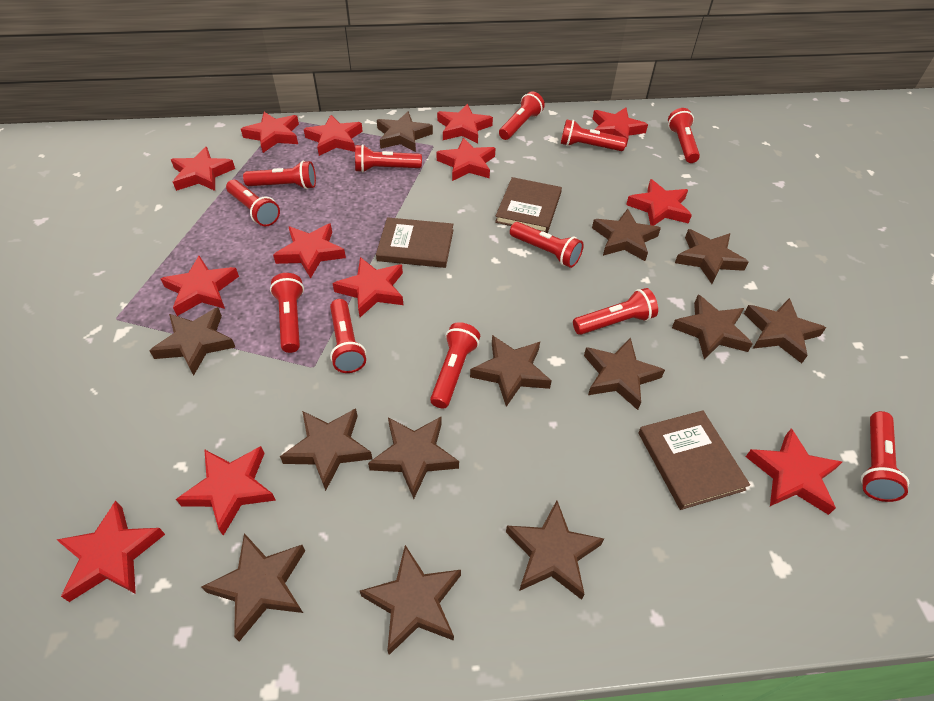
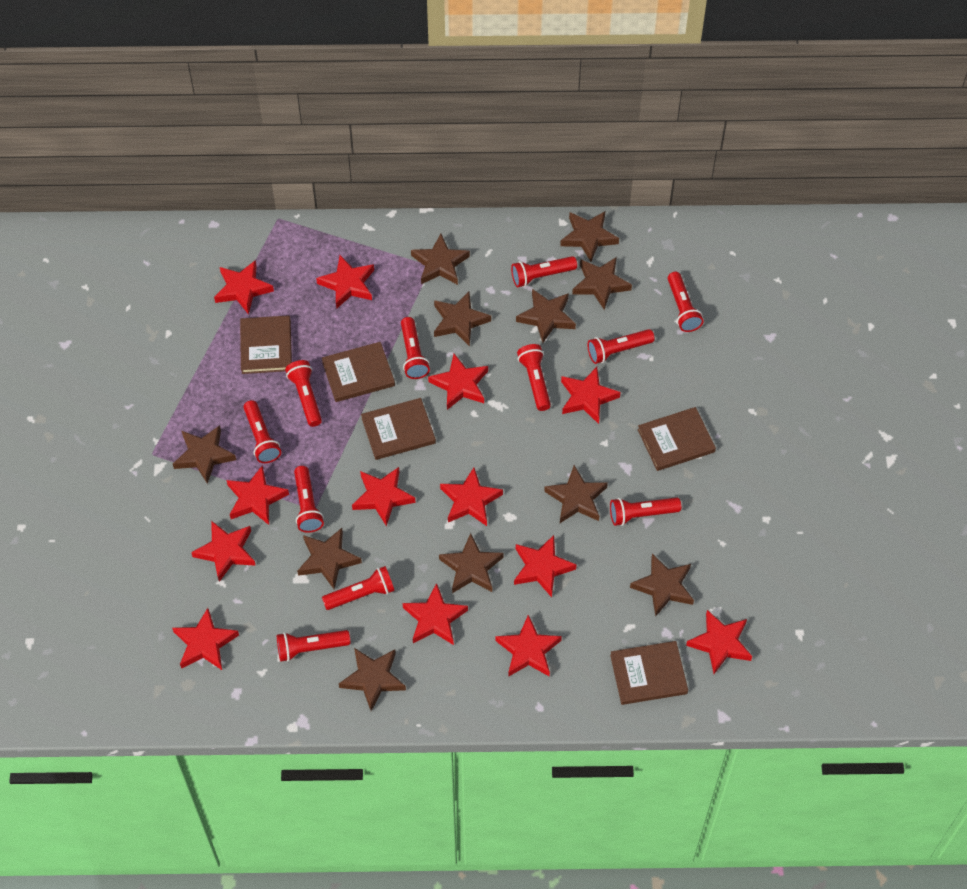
brown book: 3 -> 5
brown star: 13 -> 11
red flashlight: 12 -> 11

